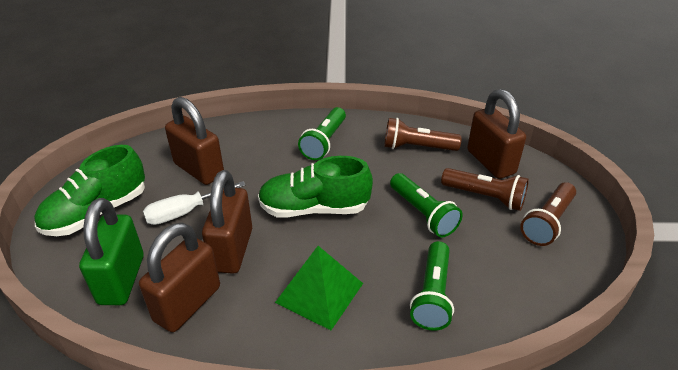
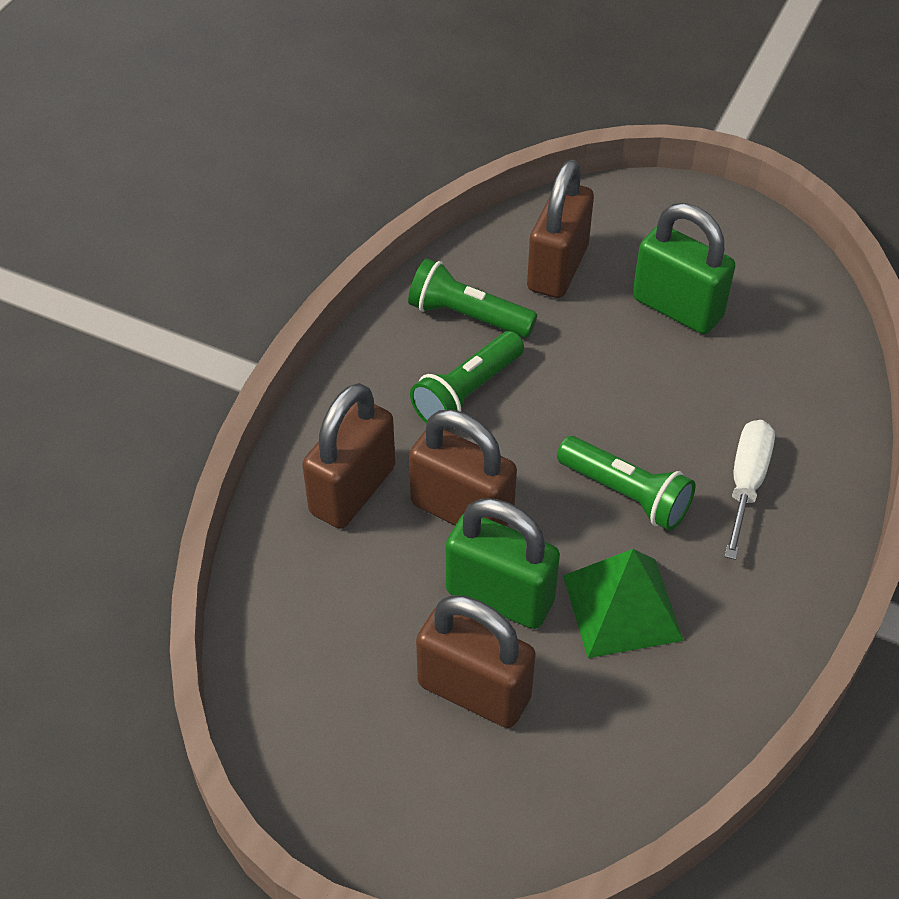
brown flashlight: 3 -> 0
green padlock: 1 -> 2
green shoe: 2 -> 0

